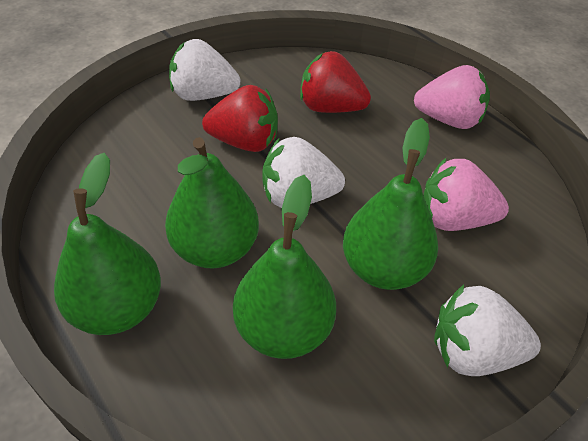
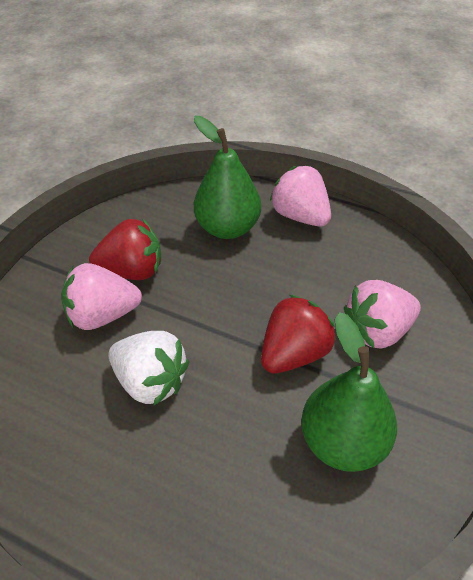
green pear: 4 -> 2
pink strawberry: 2 -> 3
white strawberry: 3 -> 1

